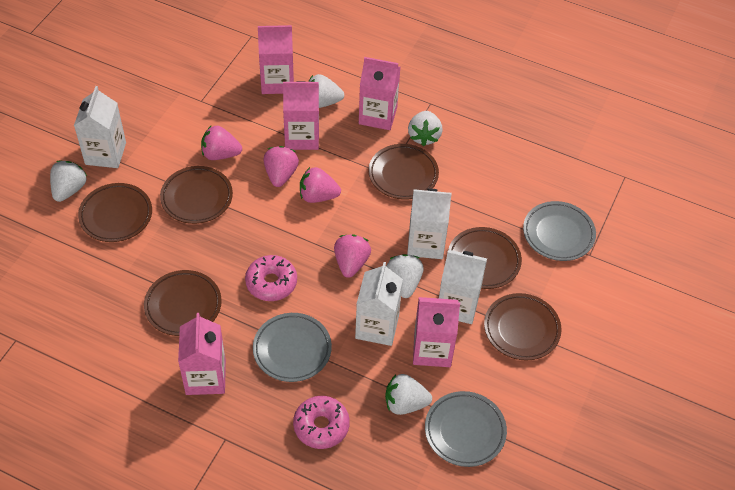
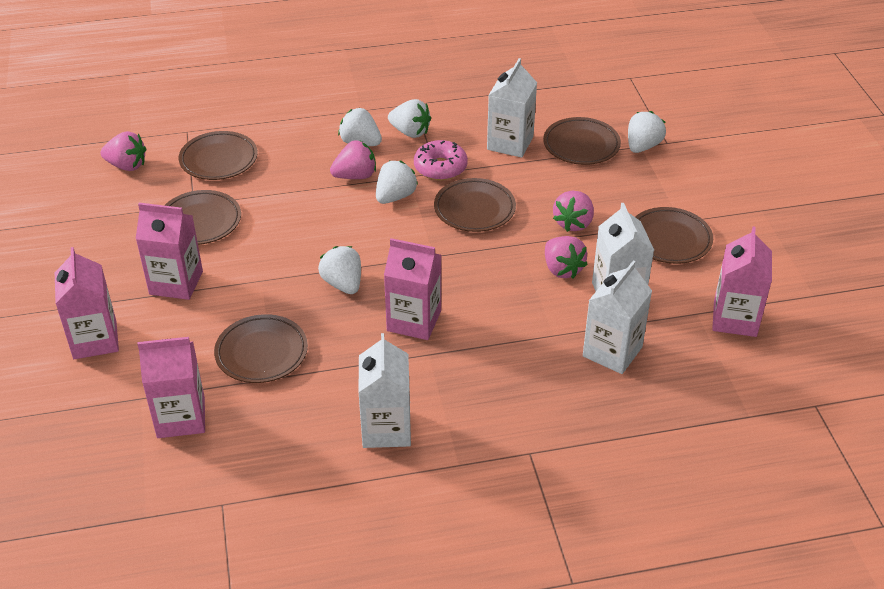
grey plate: 3 -> 0
pink donut: 2 -> 1

